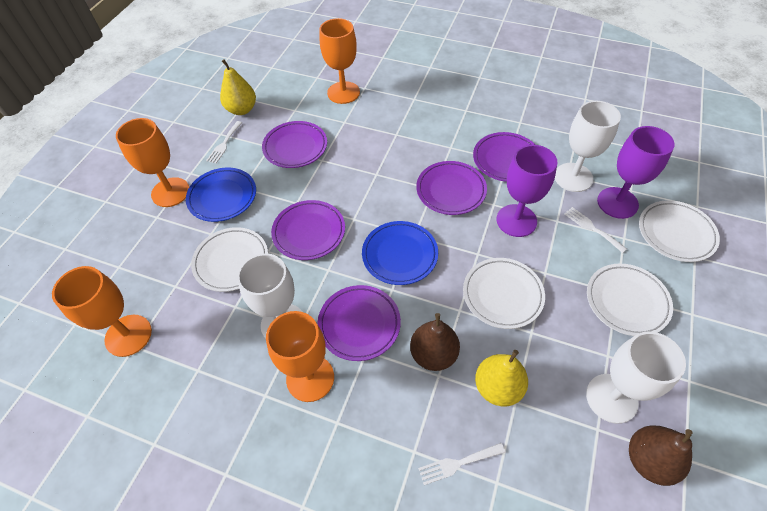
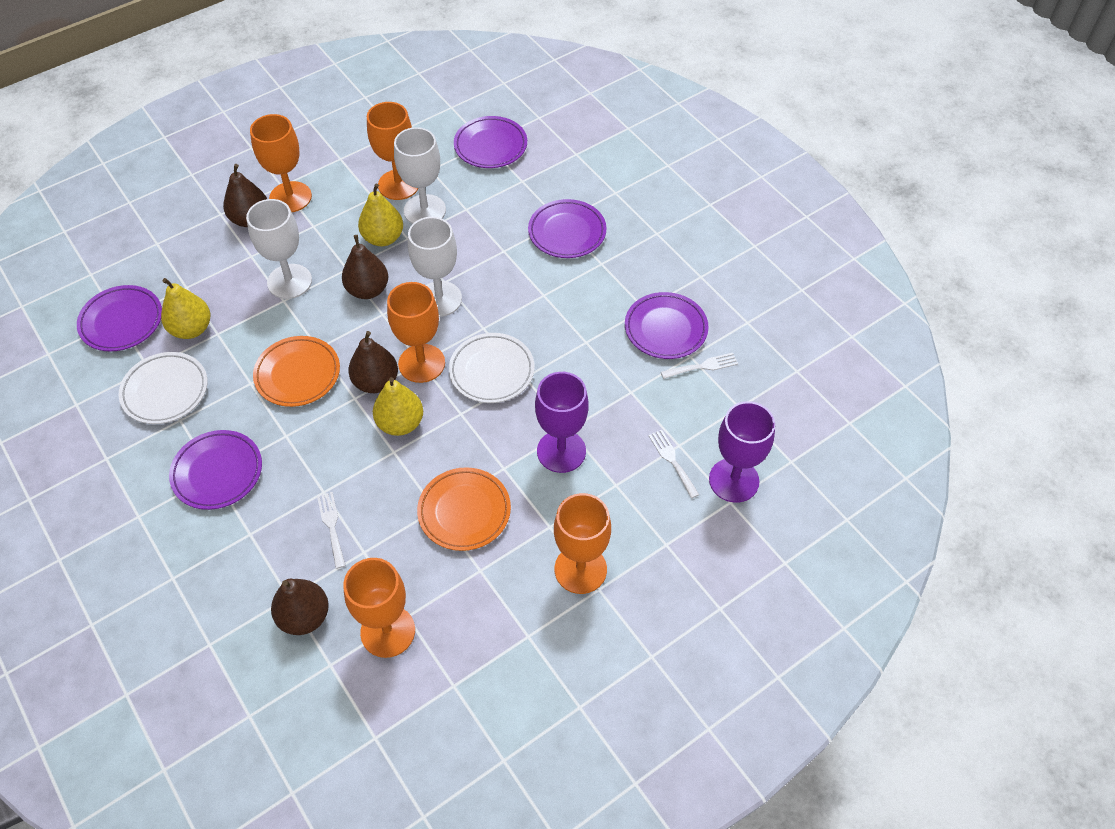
blue plate: 2 -> 0
brown pear: 2 -> 4
orange goblet: 4 -> 5
orange plate: 0 -> 2
white plate: 4 -> 2
yellow pear: 2 -> 3

